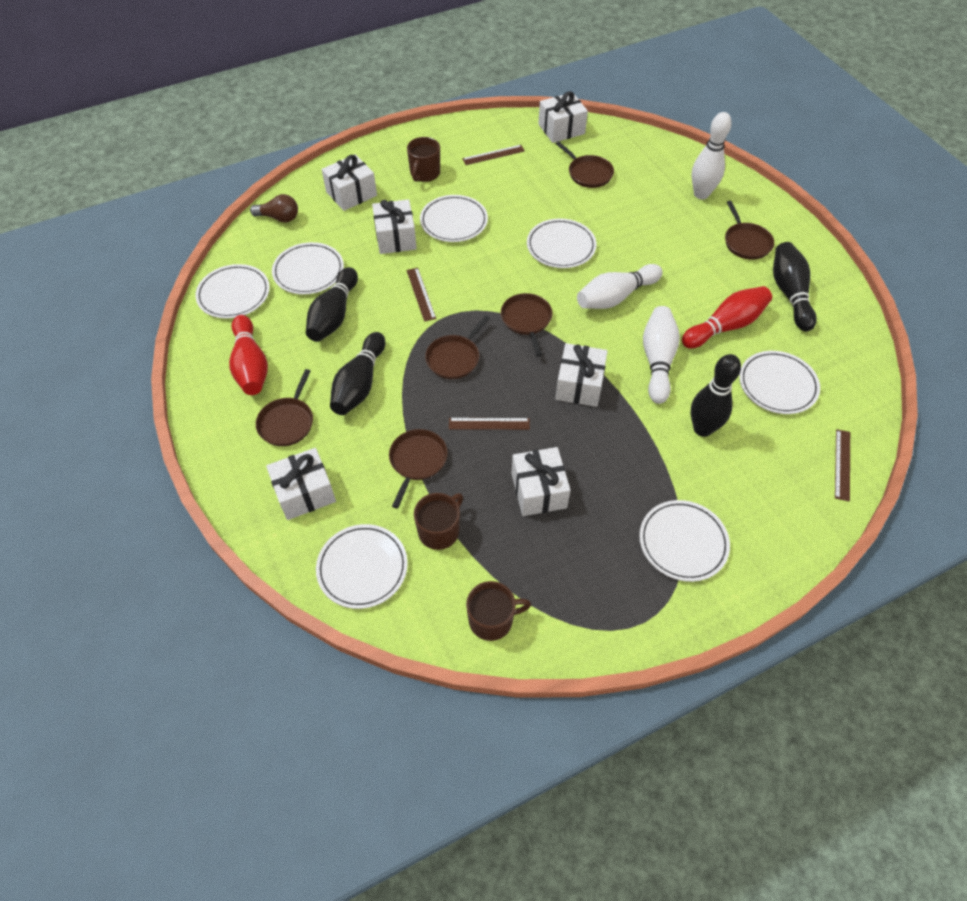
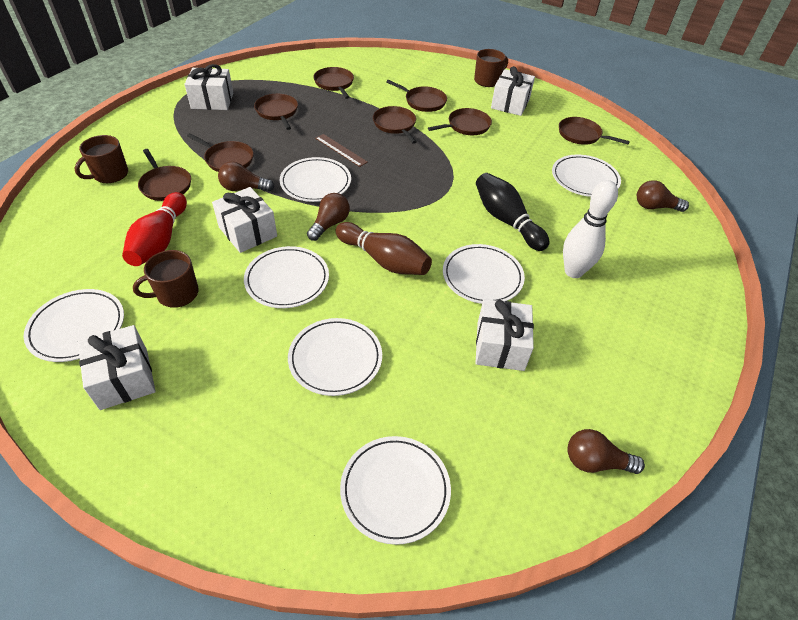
black bowling pin: 4 -> 1
brown bowling pin: 0 -> 1
brown light bulb: 1 -> 4
brown pan: 6 -> 8
brown ruler: 4 -> 1
red bowling pin: 2 -> 1
white bowling pin: 3 -> 1
white gift: 6 -> 5

